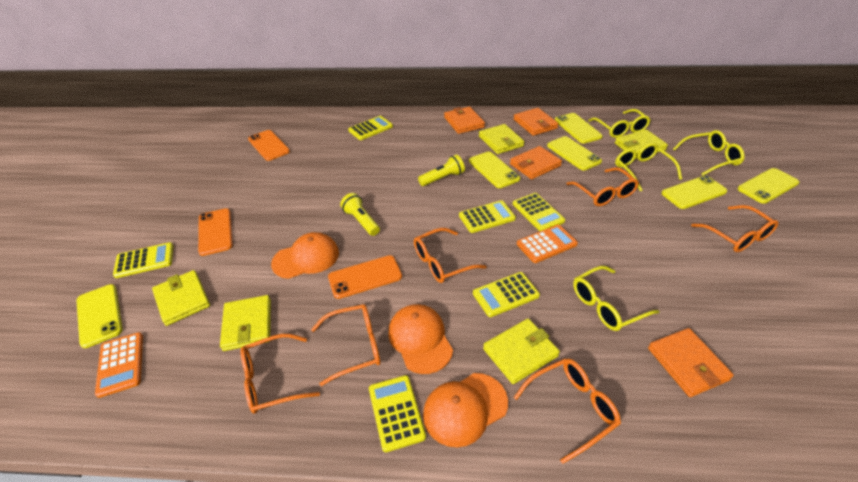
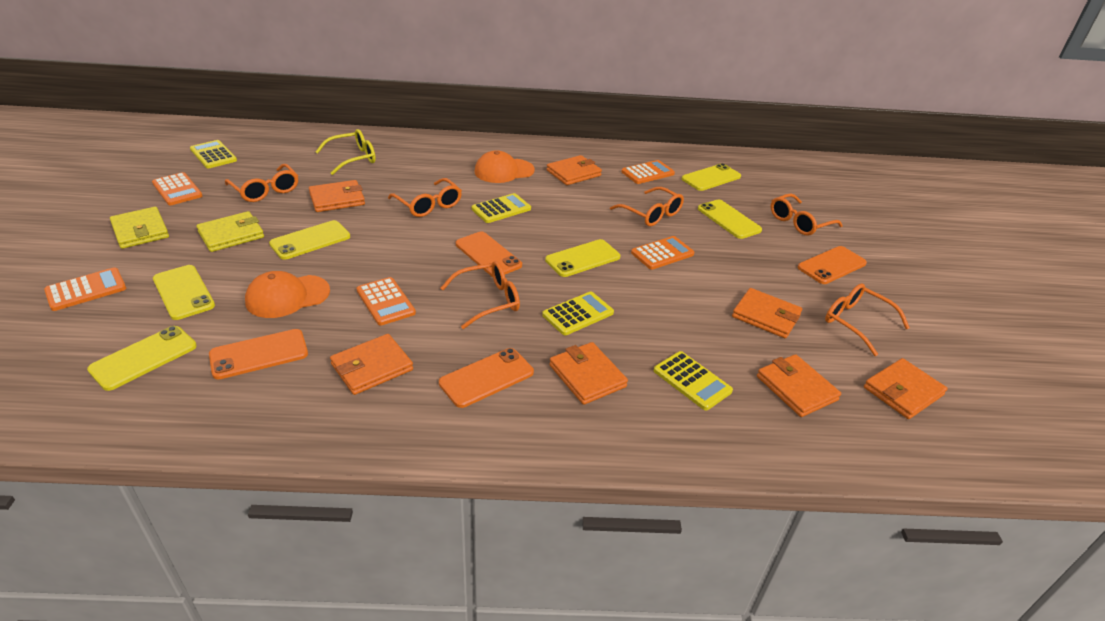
orange calculator: 2 -> 5
orange cap: 3 -> 2
orange phone: 3 -> 4
orange wallet: 4 -> 7
yellow calculator: 6 -> 4
yellow flashlight: 2 -> 0
yellow glasses: 4 -> 1
yellow wallet: 5 -> 2

